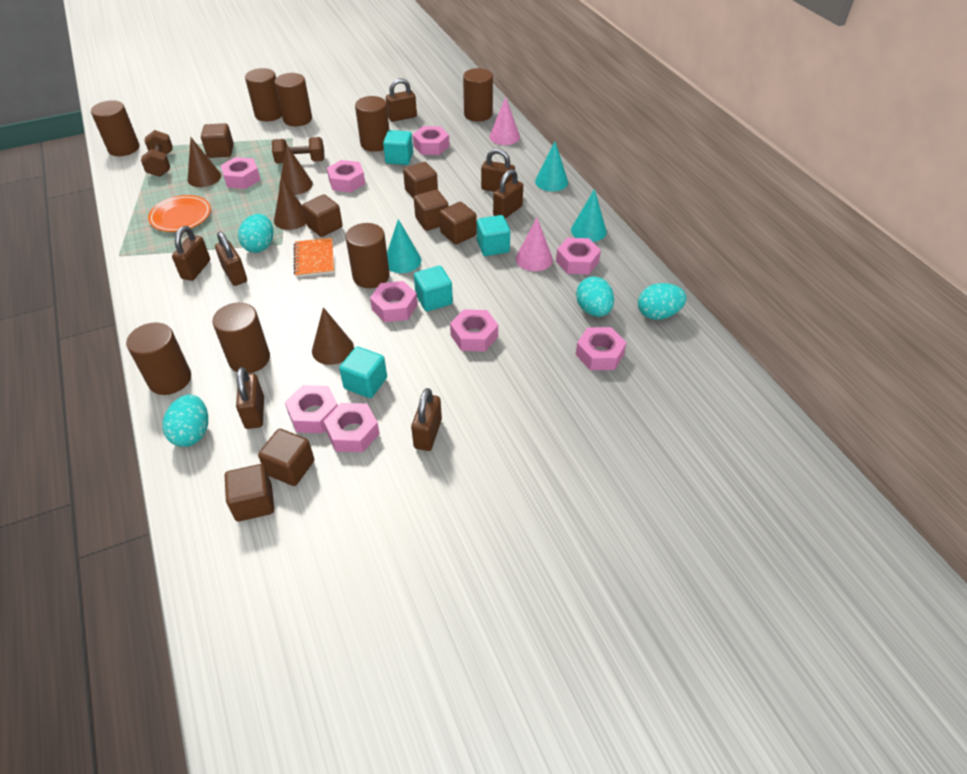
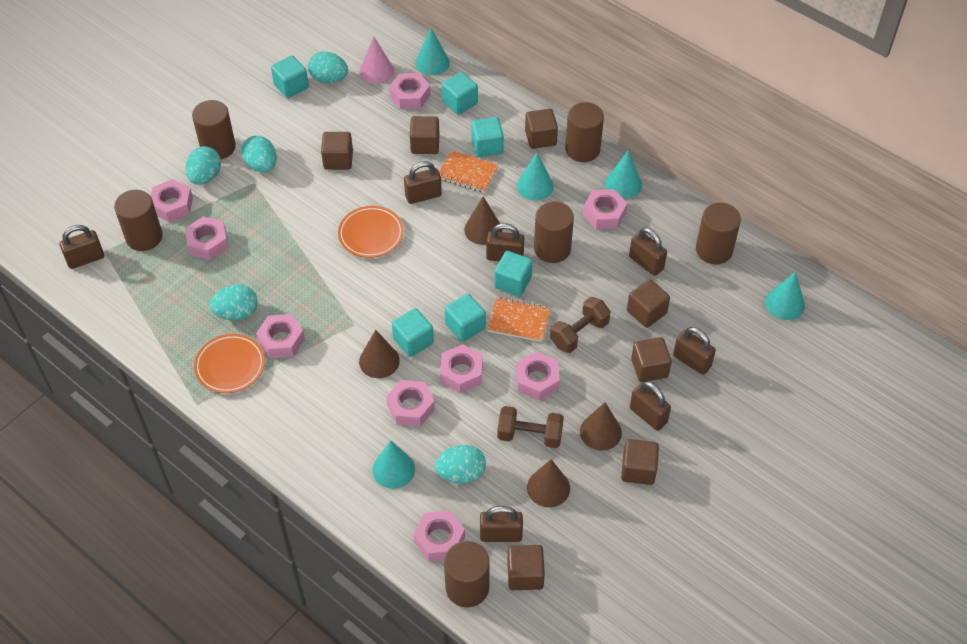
brown cylinder: 8 -> 6
orange notebook: 1 -> 2
orange plate: 1 -> 2
pink cone: 2 -> 1
turquoise cone: 3 -> 5
turquoise cube: 4 -> 6
turquoise egg: 4 -> 5

